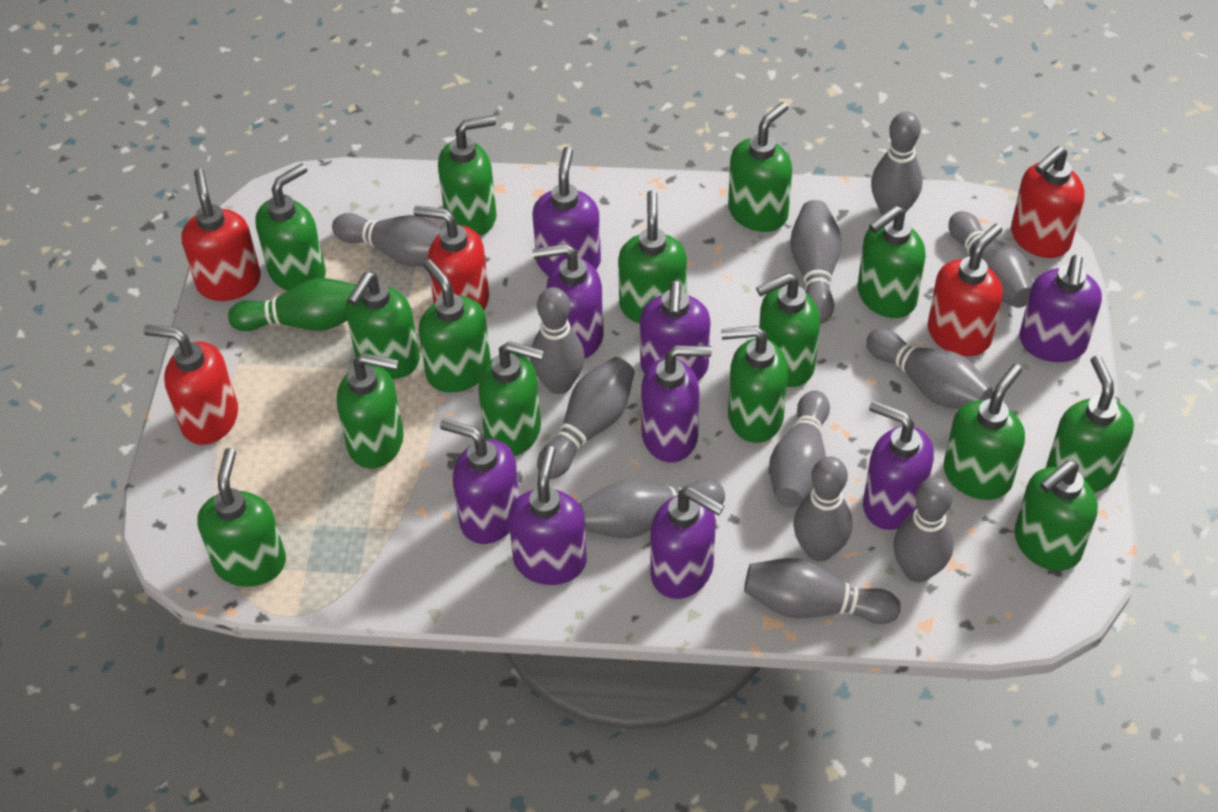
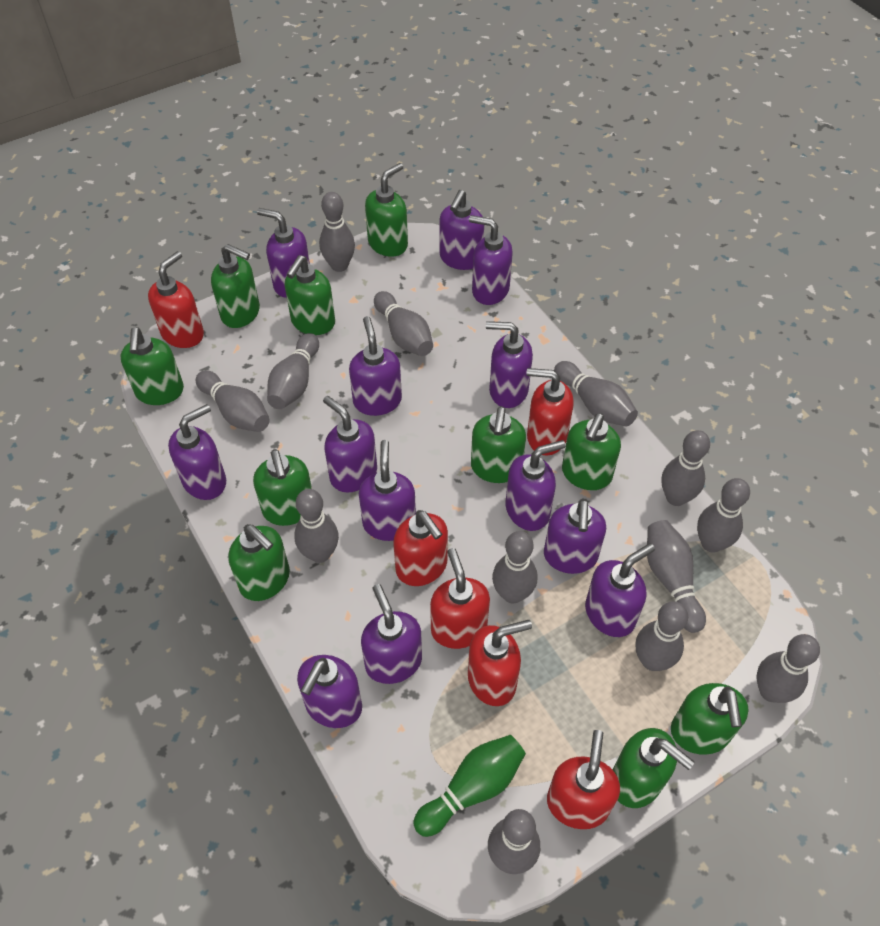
green soap dispenser: 15 -> 10
grey bowling pin: 12 -> 13
purple soap dispenser: 9 -> 13
red soap dispenser: 5 -> 6

